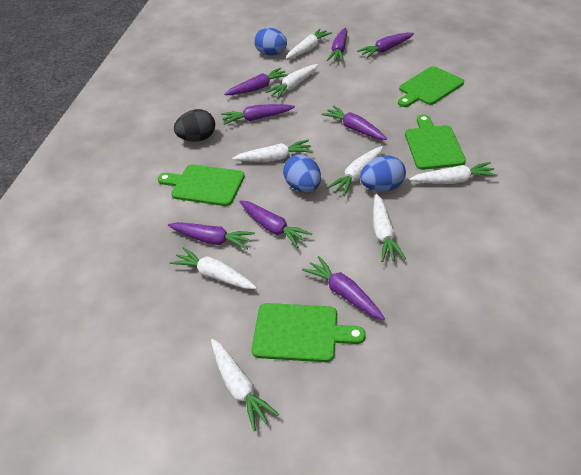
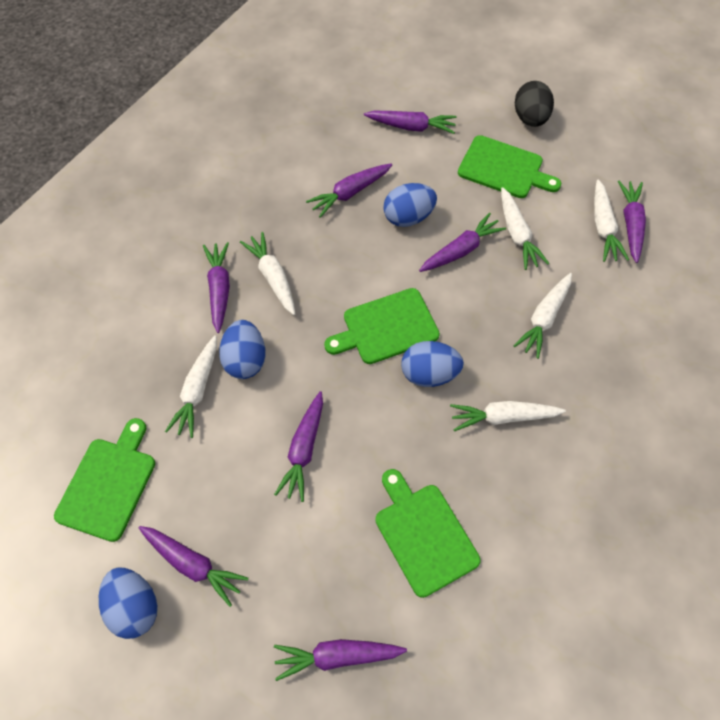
blue egg: 3 -> 4
white carrot: 8 -> 6

